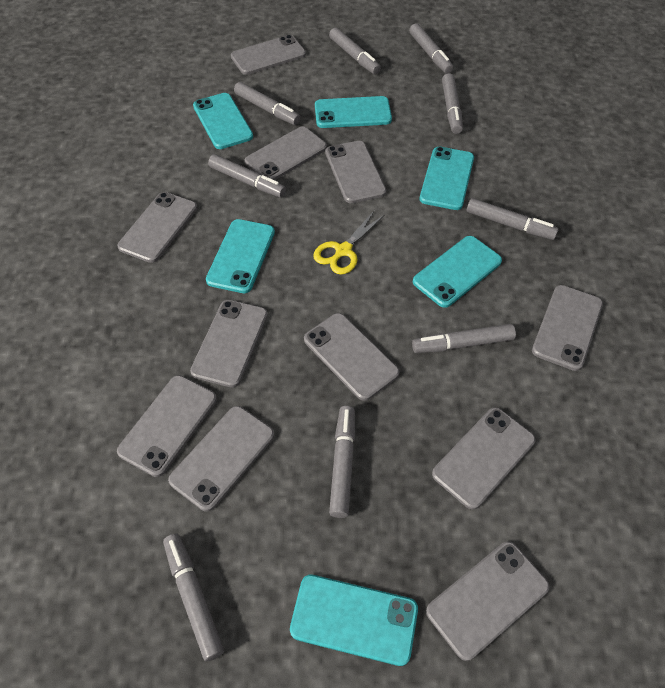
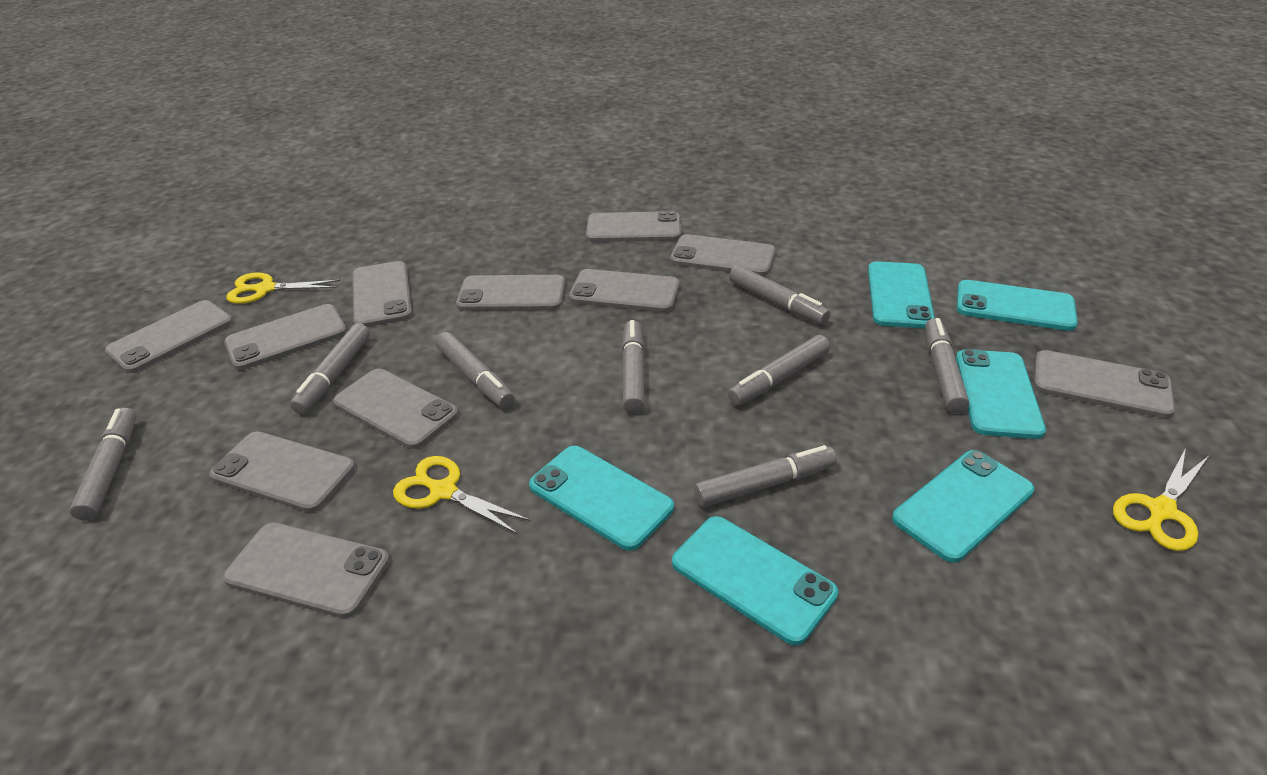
grey marker: 9 -> 8
yellow scissors: 1 -> 3

